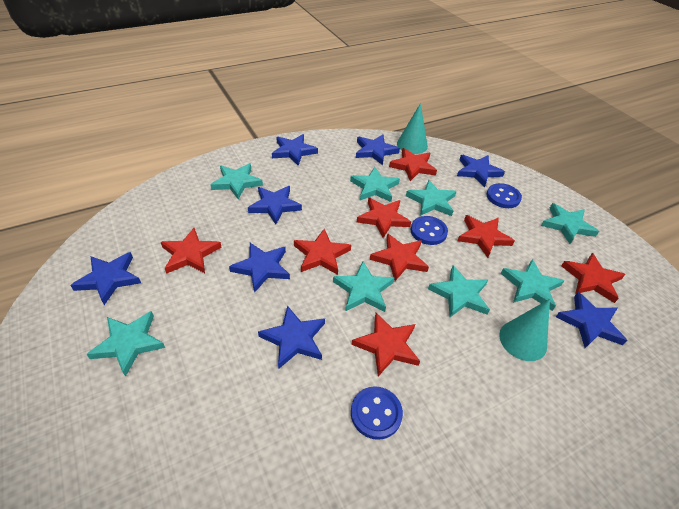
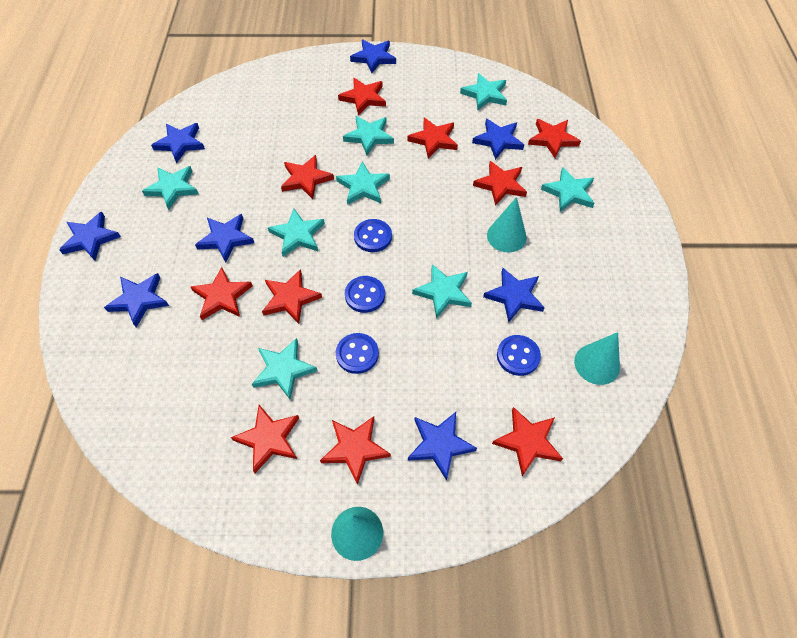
blue button: 3 -> 4
red star: 8 -> 10
turquoise cone: 2 -> 3

